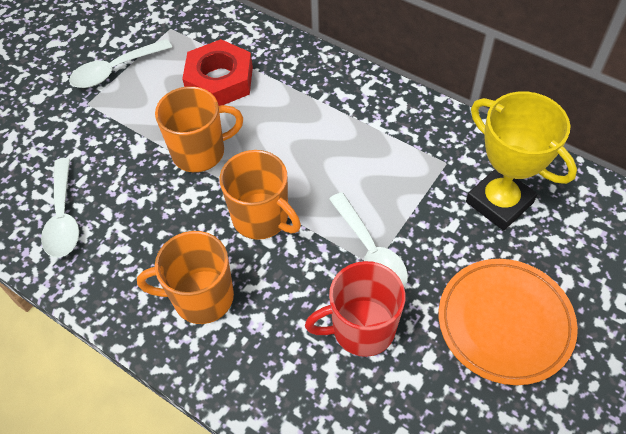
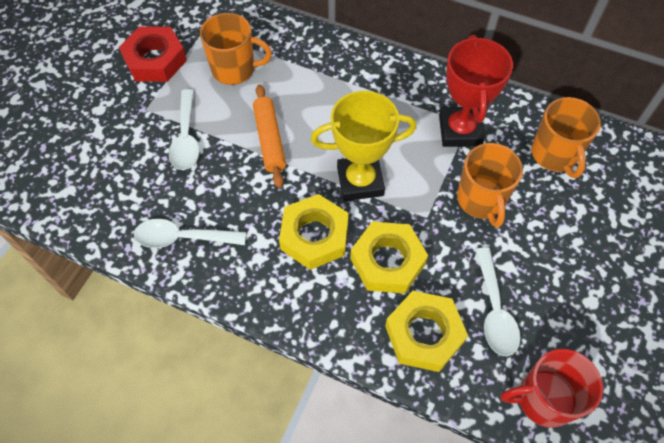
orange plate: 1 -> 0
orange rolling pin: 0 -> 1
red trophy: 0 -> 1
yellow nut: 0 -> 3

